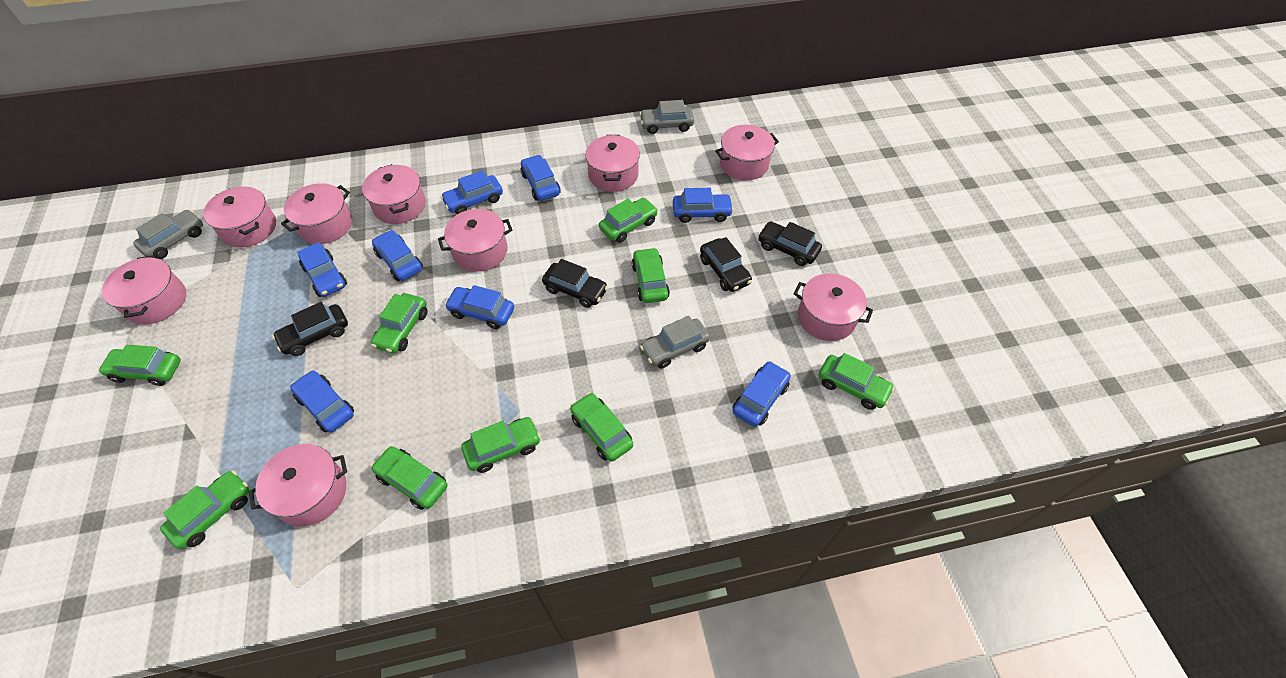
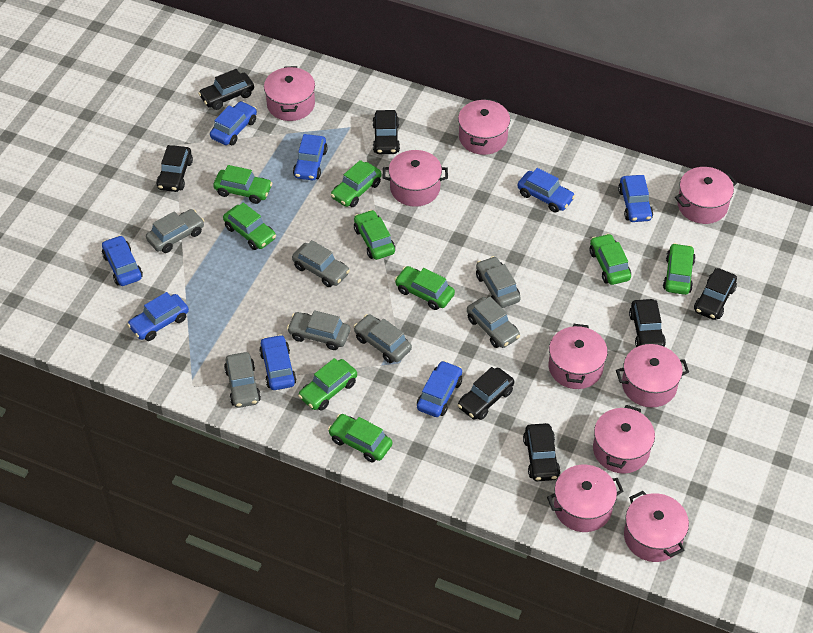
black car: 4 -> 7
grey car: 3 -> 7

